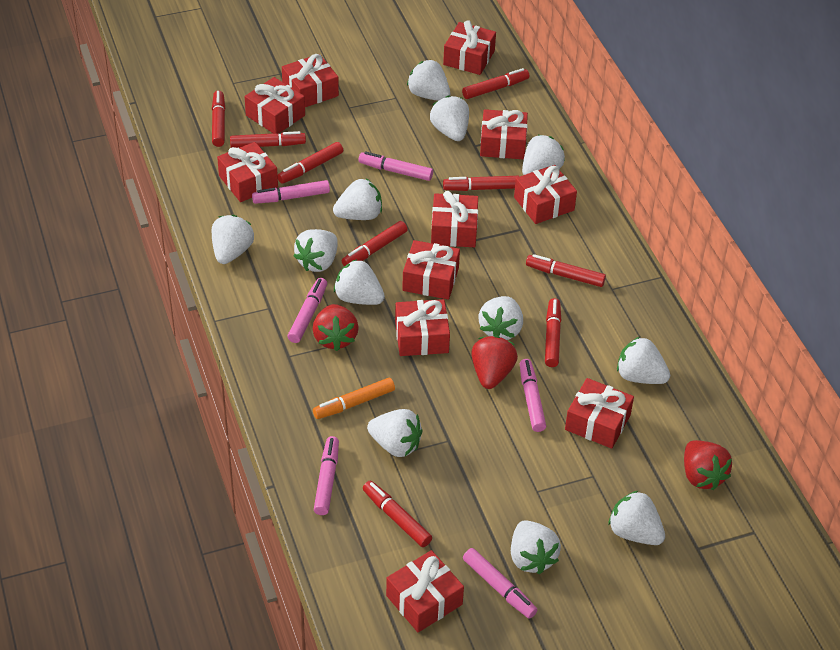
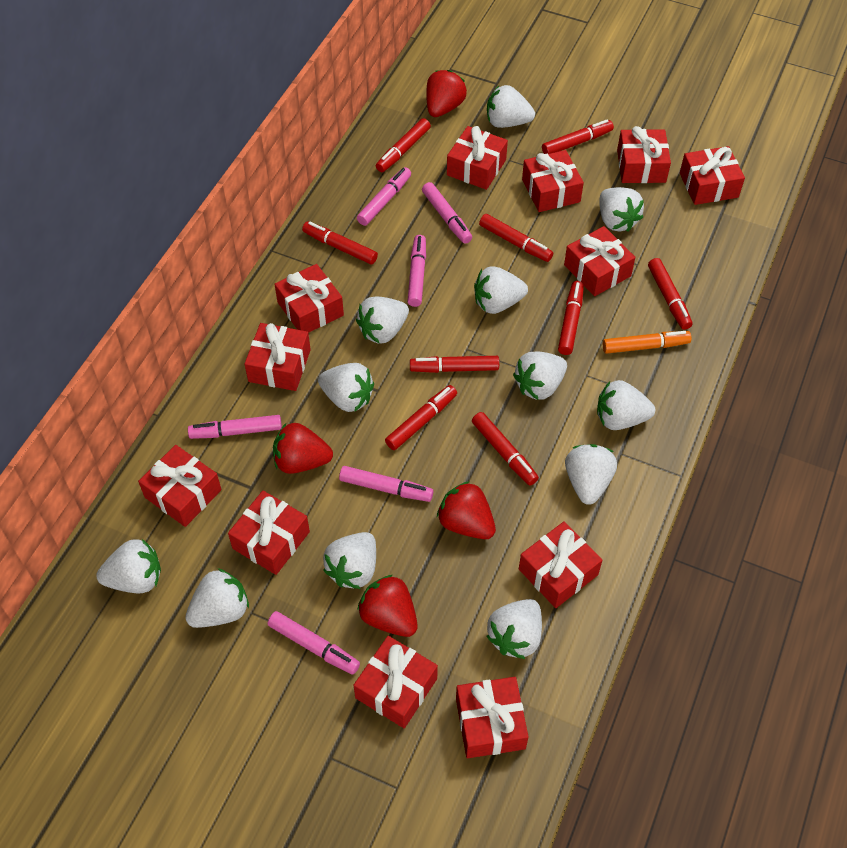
red gift: 11 -> 12
red strawberry: 3 -> 4

